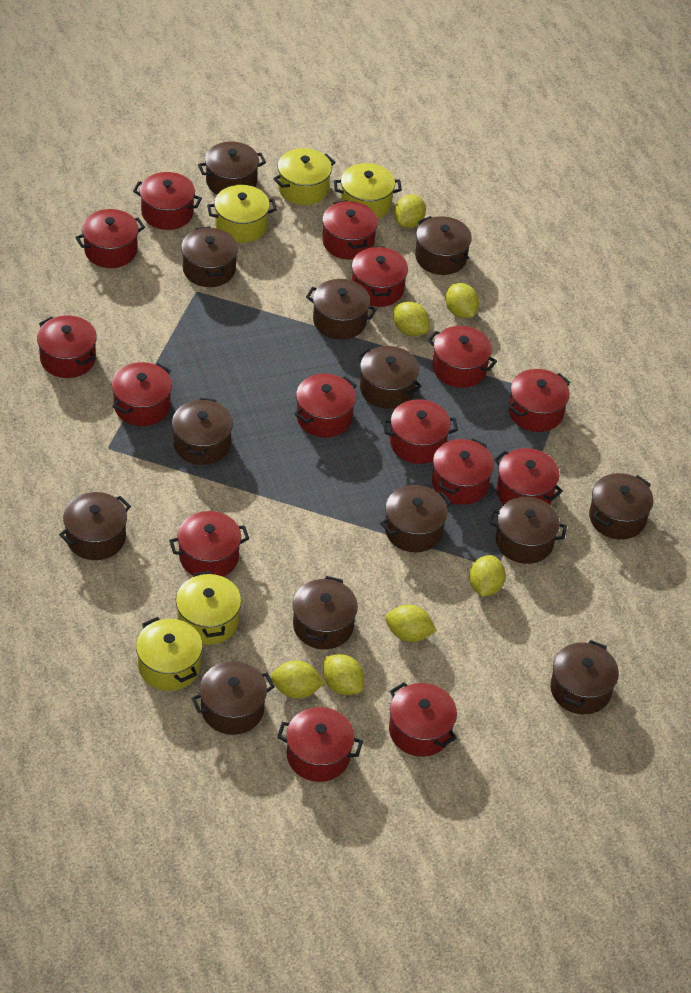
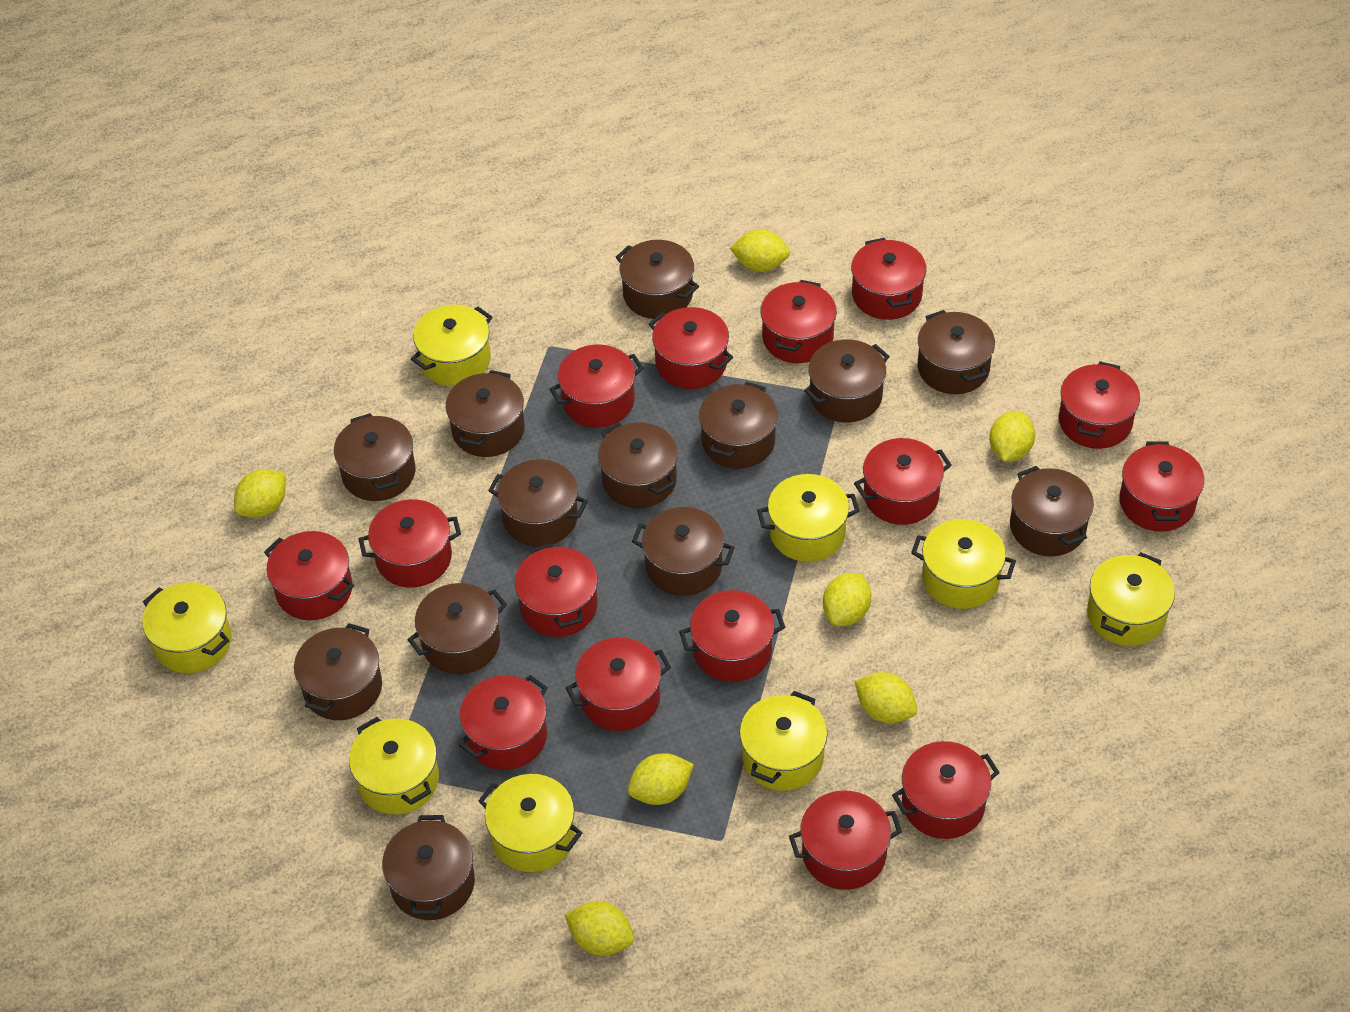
yellow pot: 5 -> 8

